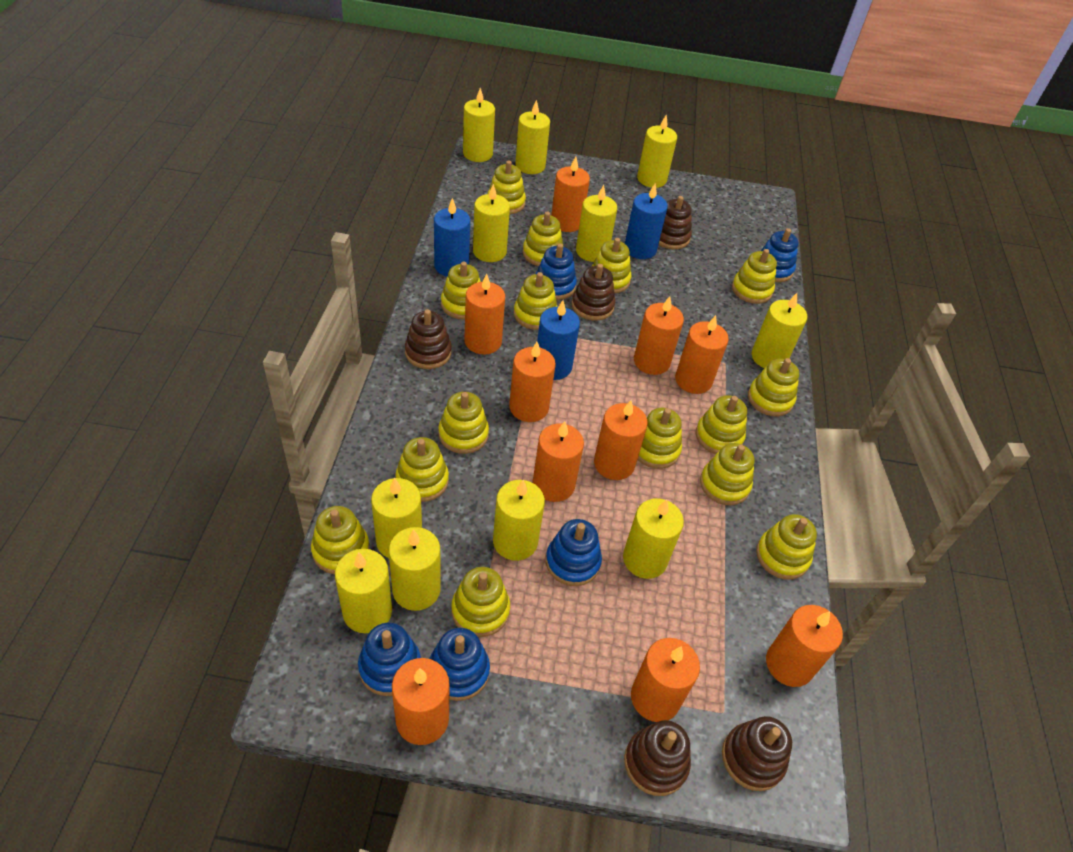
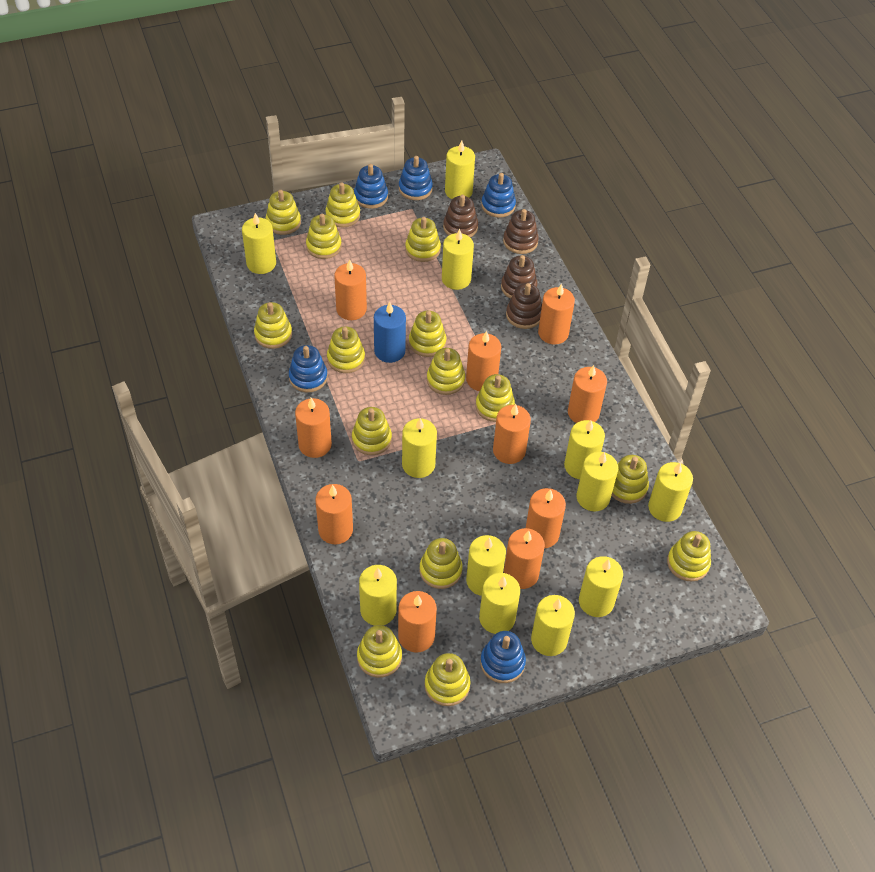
blue candle: 3 -> 1
brown stacking toy: 5 -> 4
yellow candle: 11 -> 12

